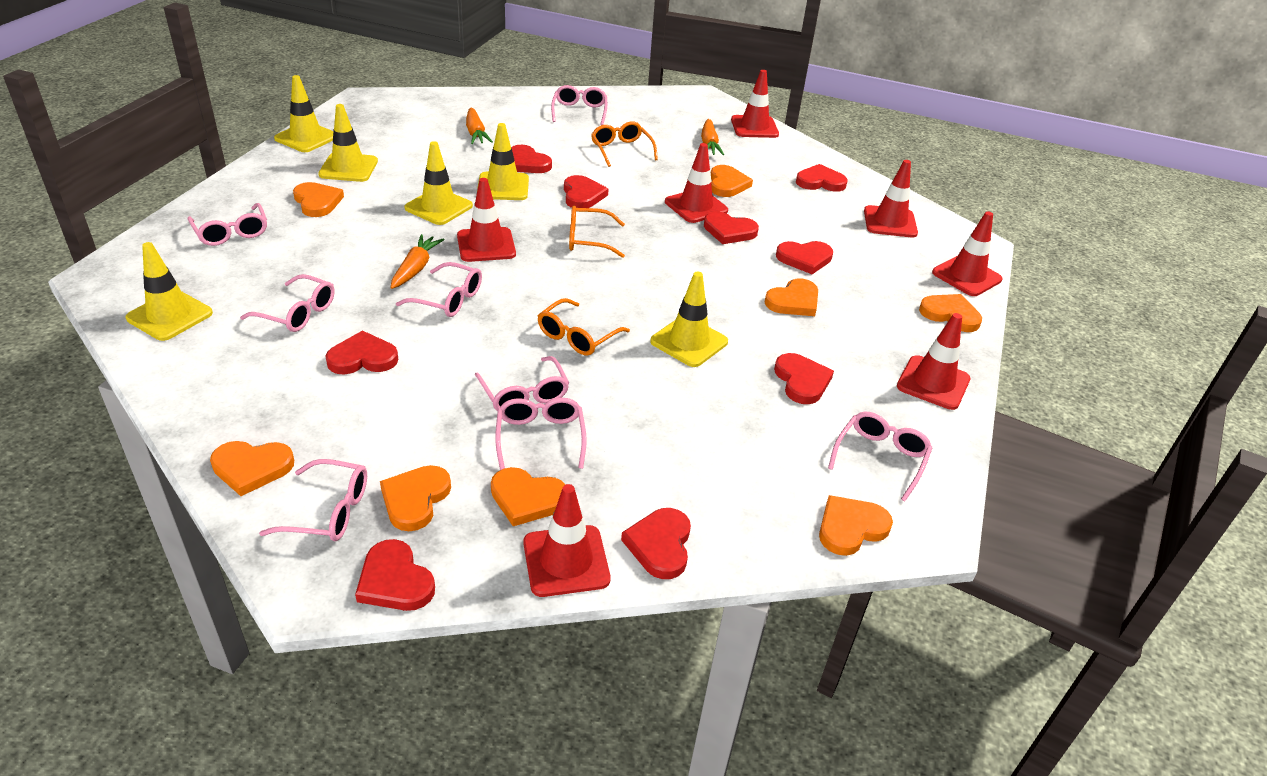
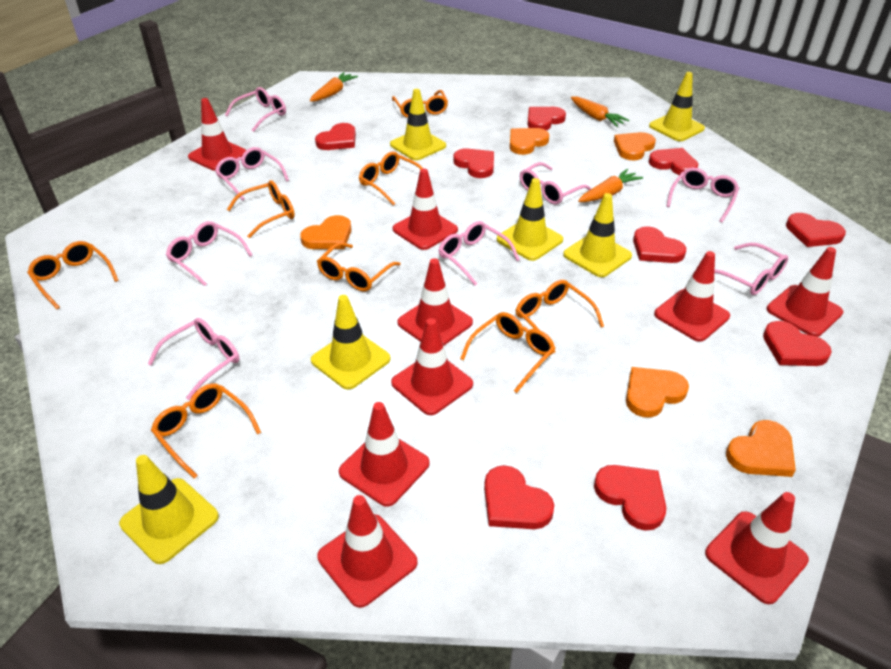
orange glasses: 3 -> 8
orange heart: 8 -> 5
red traffic cone: 7 -> 9

